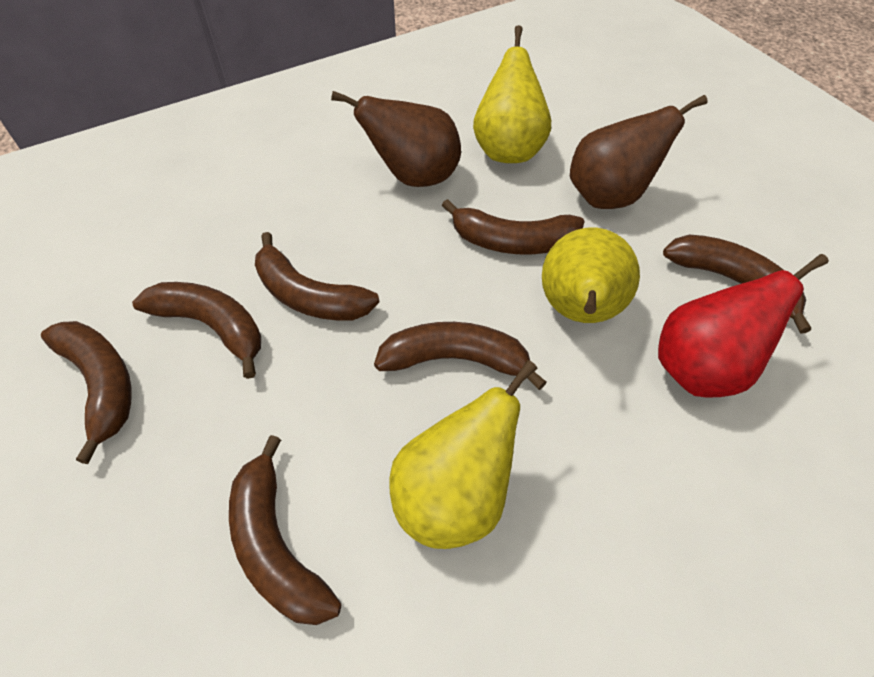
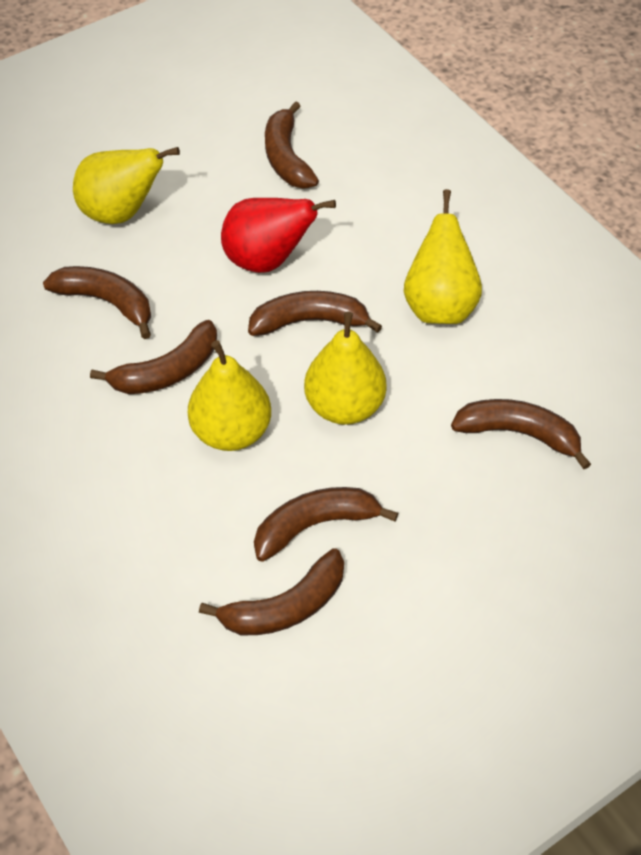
brown pear: 2 -> 0
yellow pear: 3 -> 4

